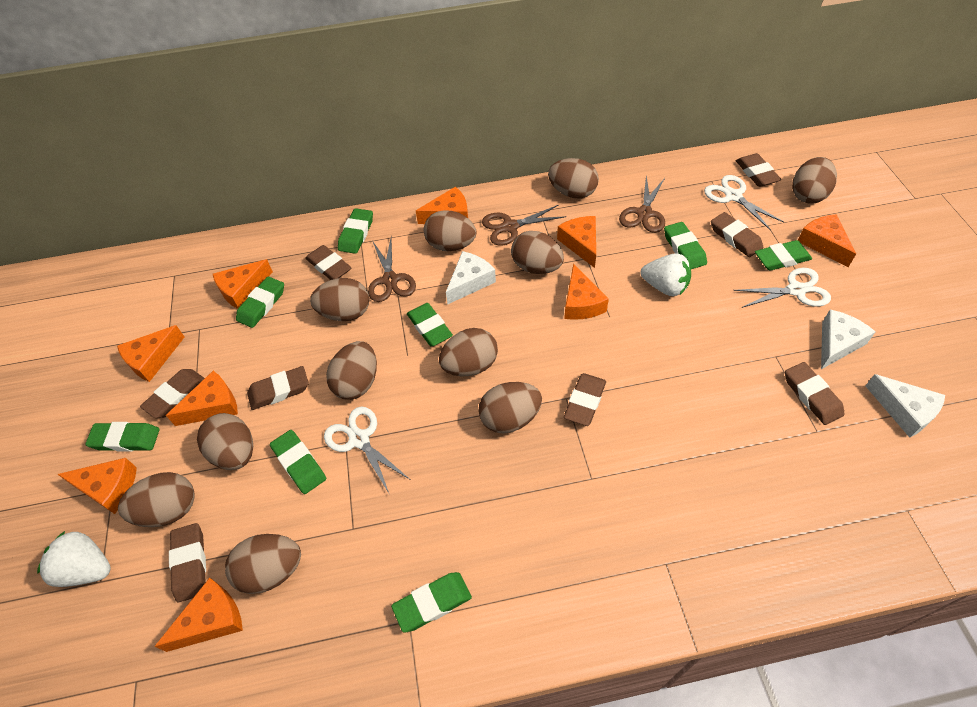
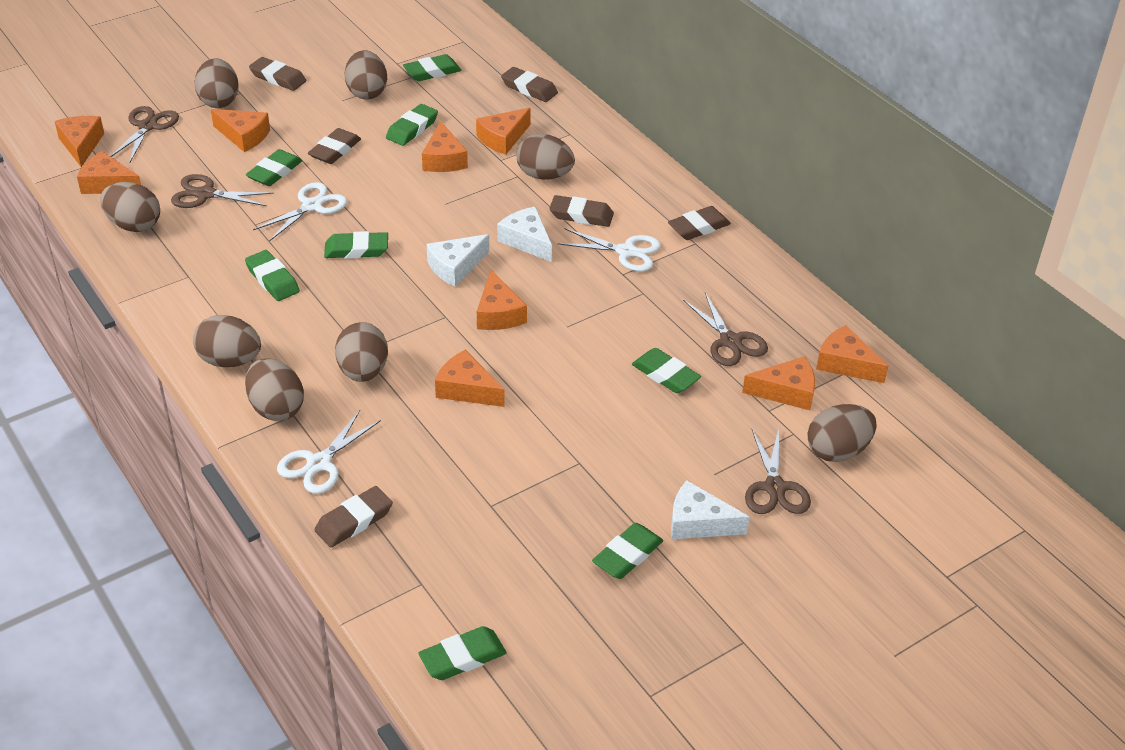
brown egg: 11 -> 8
brown eraser: 8 -> 6
brown scissors: 3 -> 4
white strawberry: 2 -> 0

